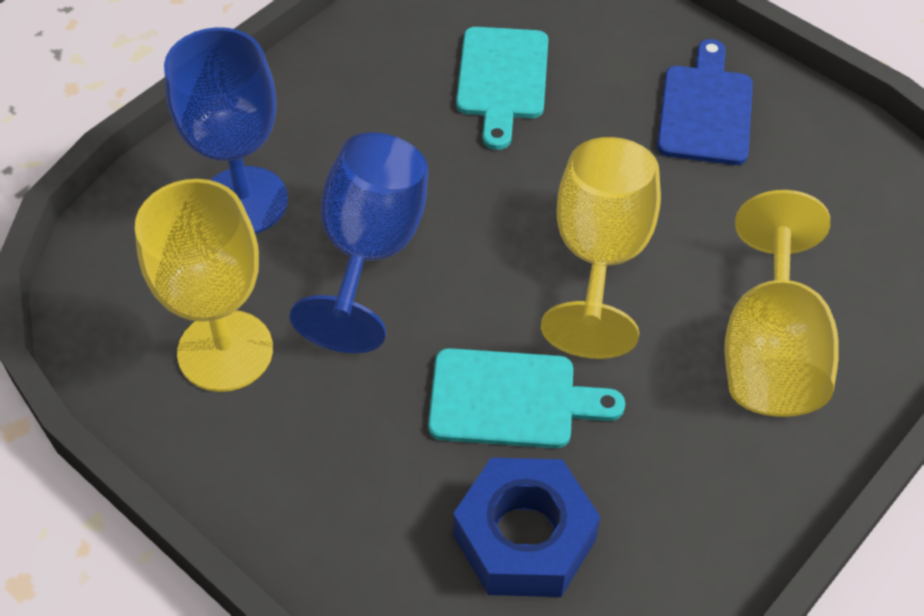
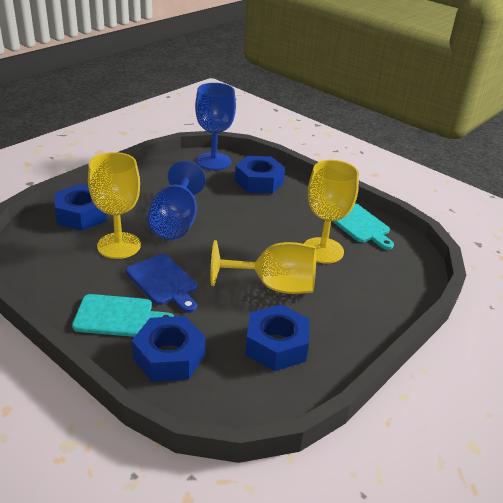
blue nut: 1 -> 4

